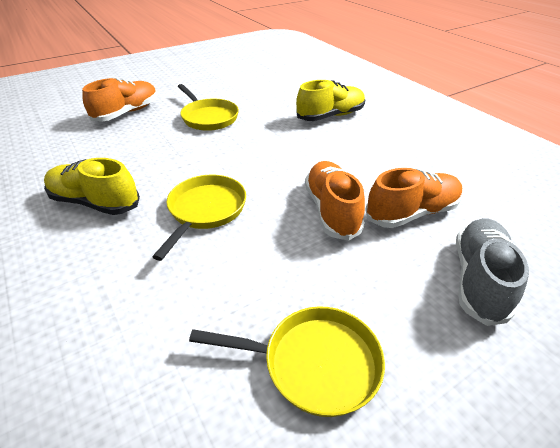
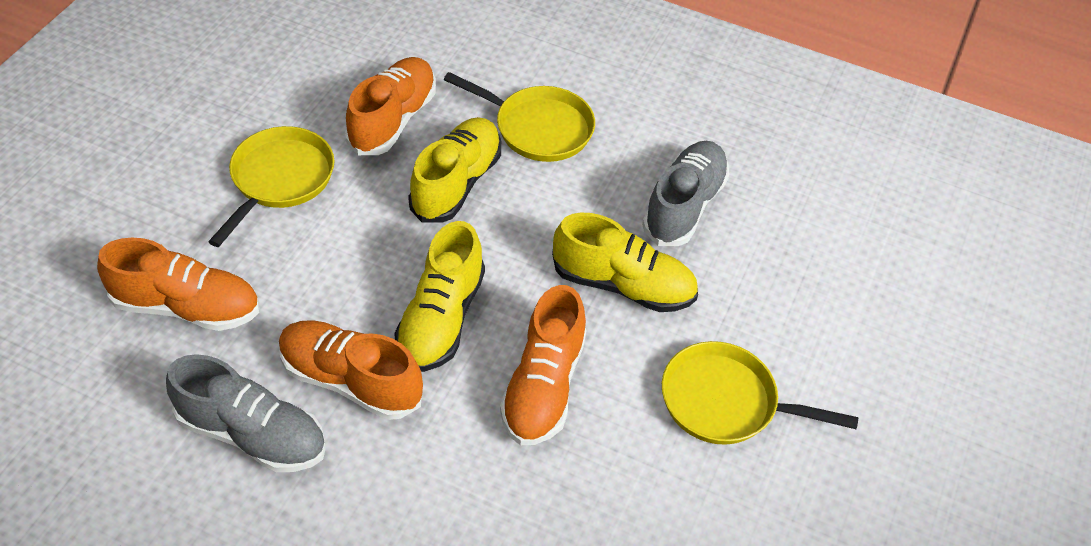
grey shoe: 1 -> 2
orange shoe: 3 -> 4
yellow shoe: 2 -> 3

